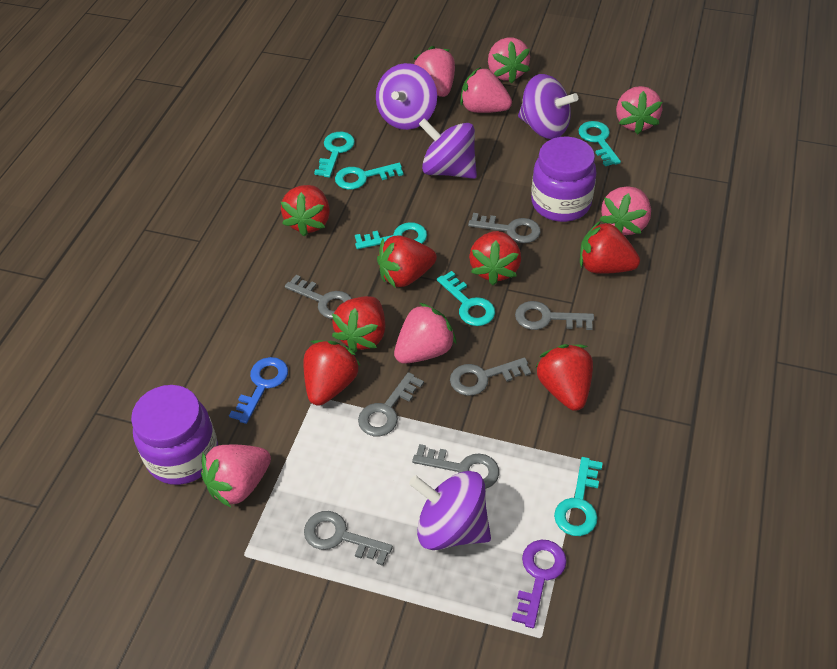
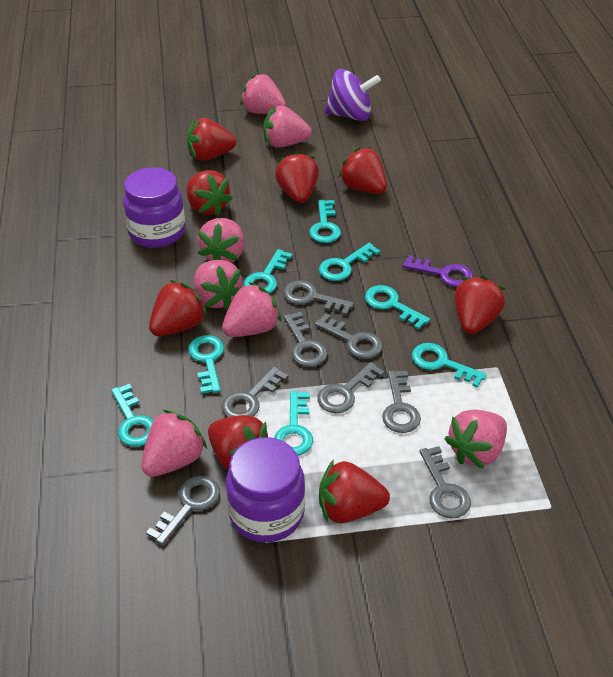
blue key: 1 -> 0
grey key: 7 -> 8
purple spinning top: 4 -> 1
red strawberry: 7 -> 8
turquoise key: 6 -> 8

